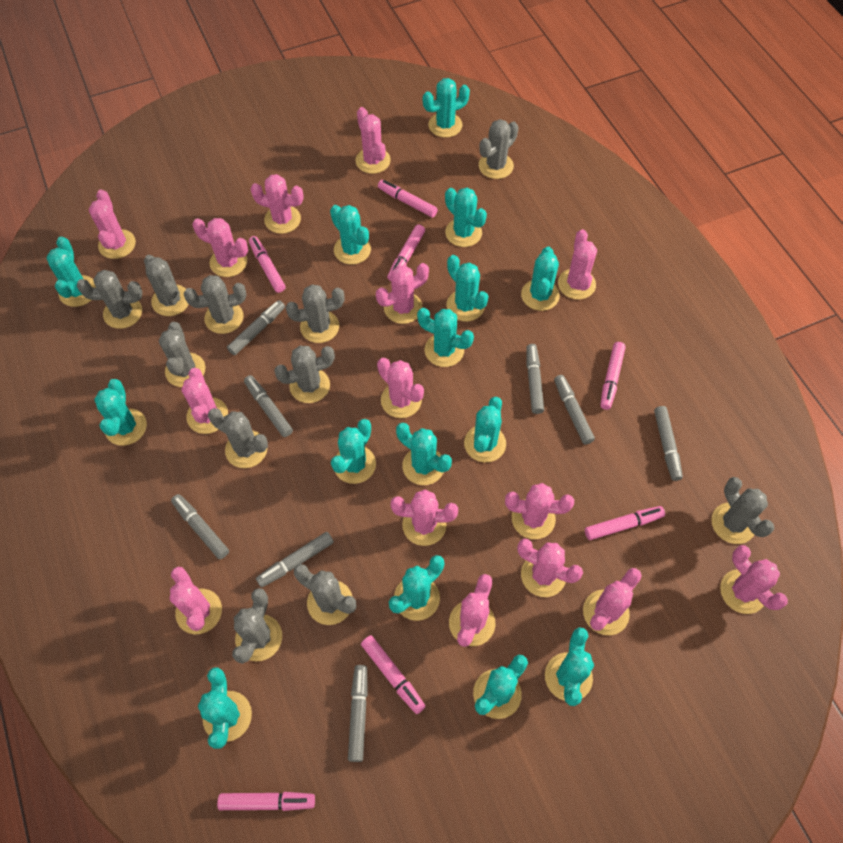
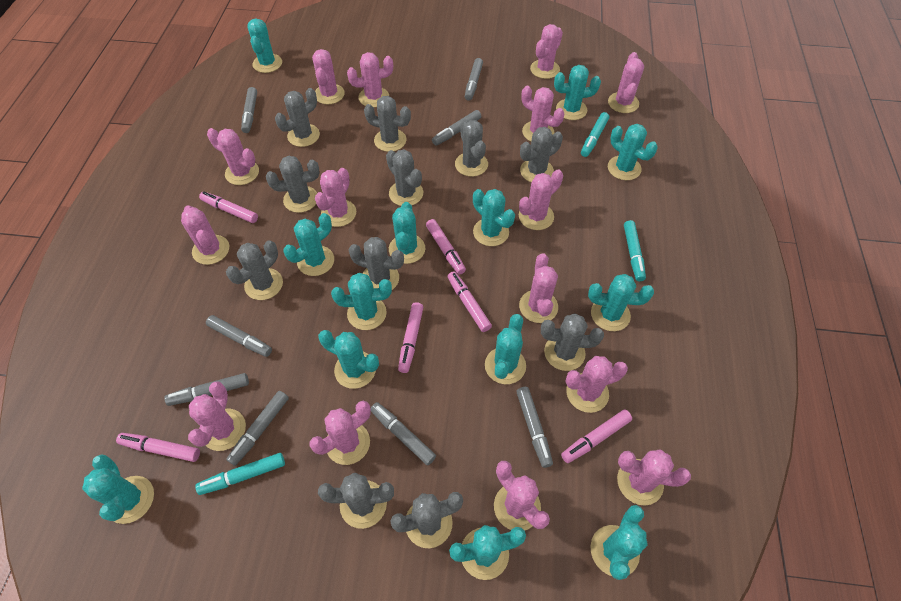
pink marker: 7 -> 6
turquoise cactus: 15 -> 13
turquoise marker: 0 -> 3

